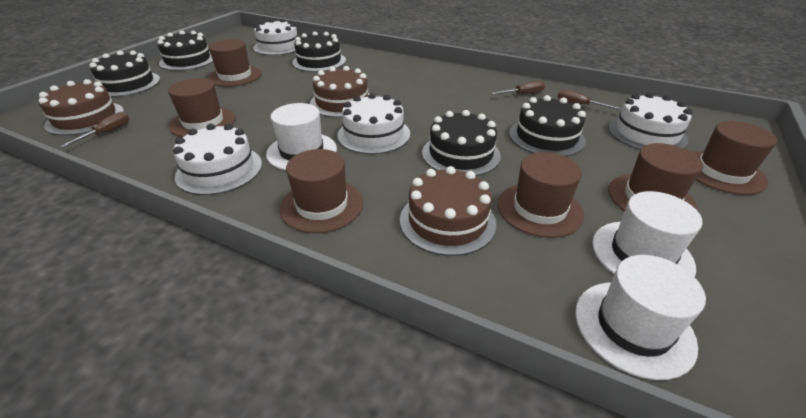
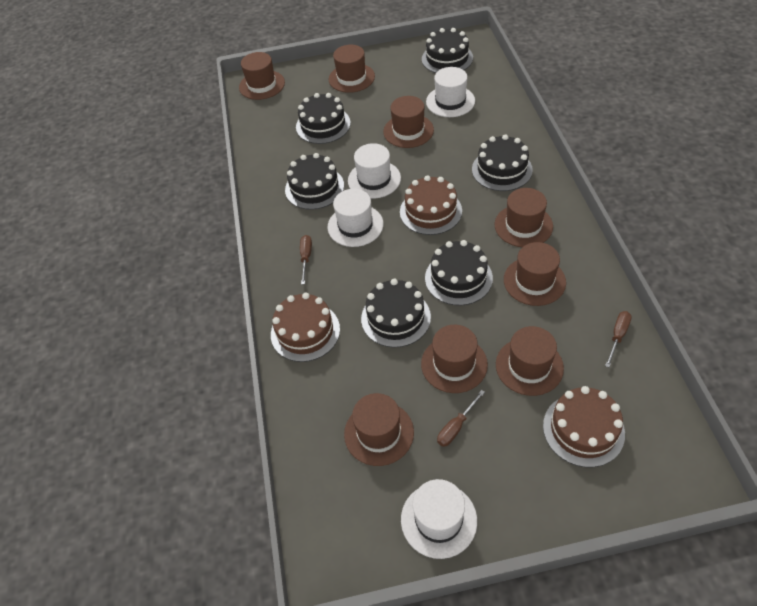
black cake: 5 -> 6
brown hat: 6 -> 8
white cake: 4 -> 0
white hat: 3 -> 4

